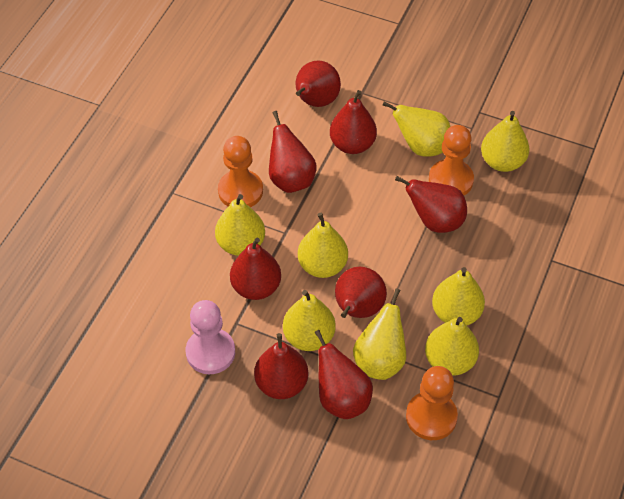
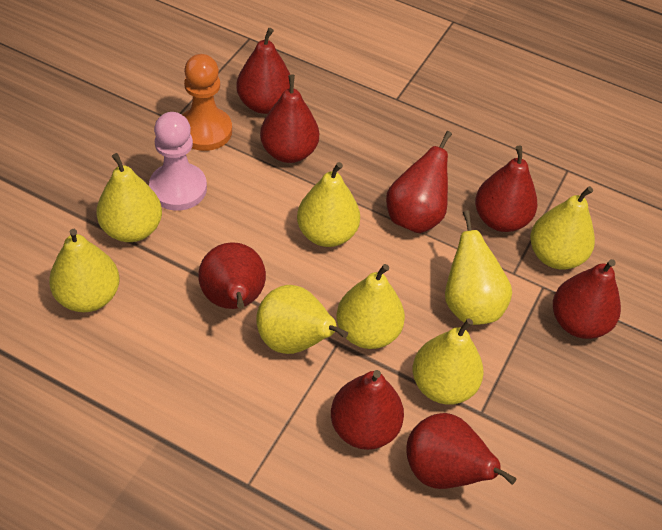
orange pawn: 3 -> 1

